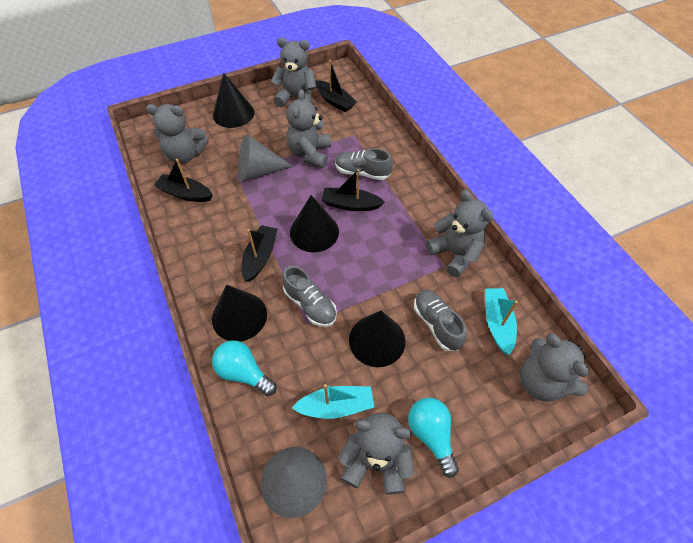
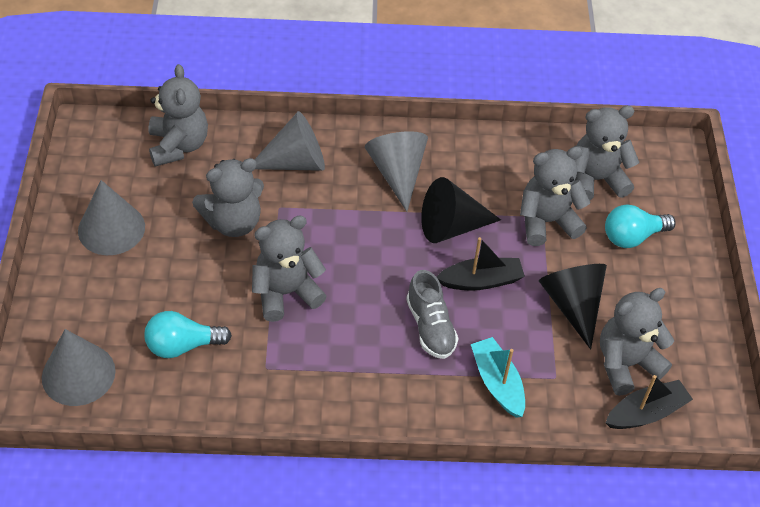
black boat: 4 -> 2
black cone: 4 -> 2
grey cone: 2 -> 4
grey shoe: 3 -> 1
turquoise boat: 2 -> 1

